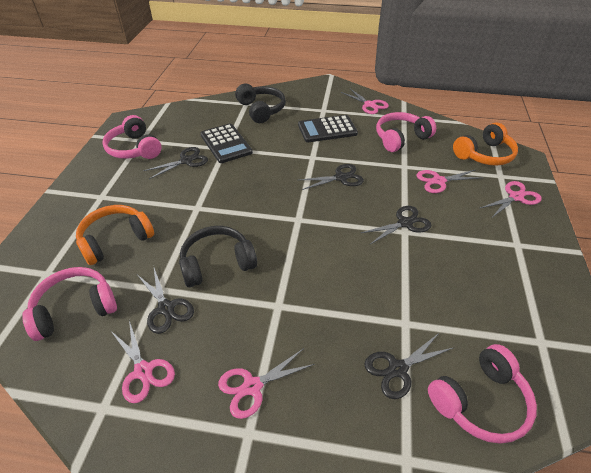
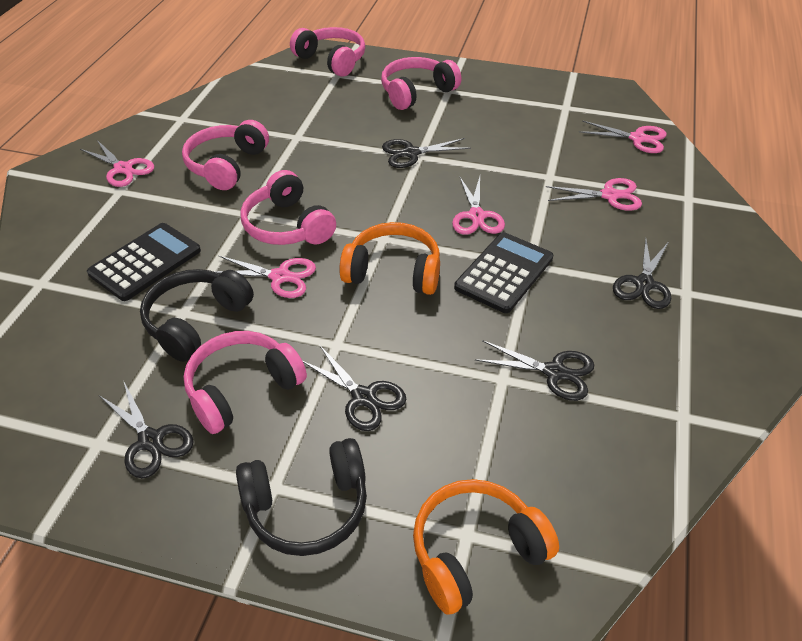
pink headphones: 4 -> 5

